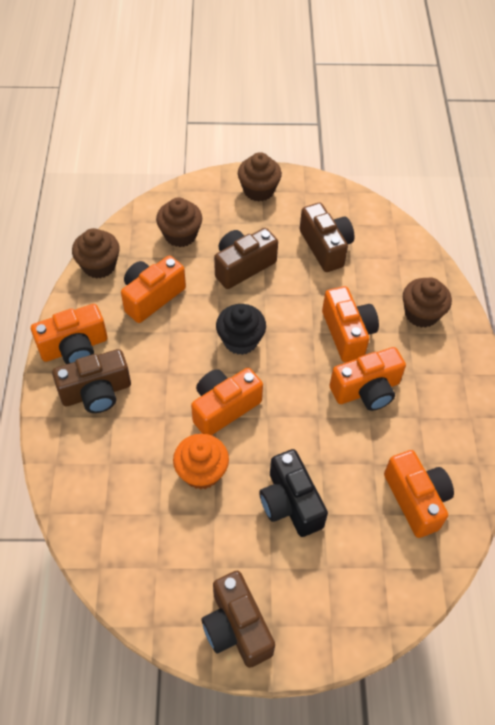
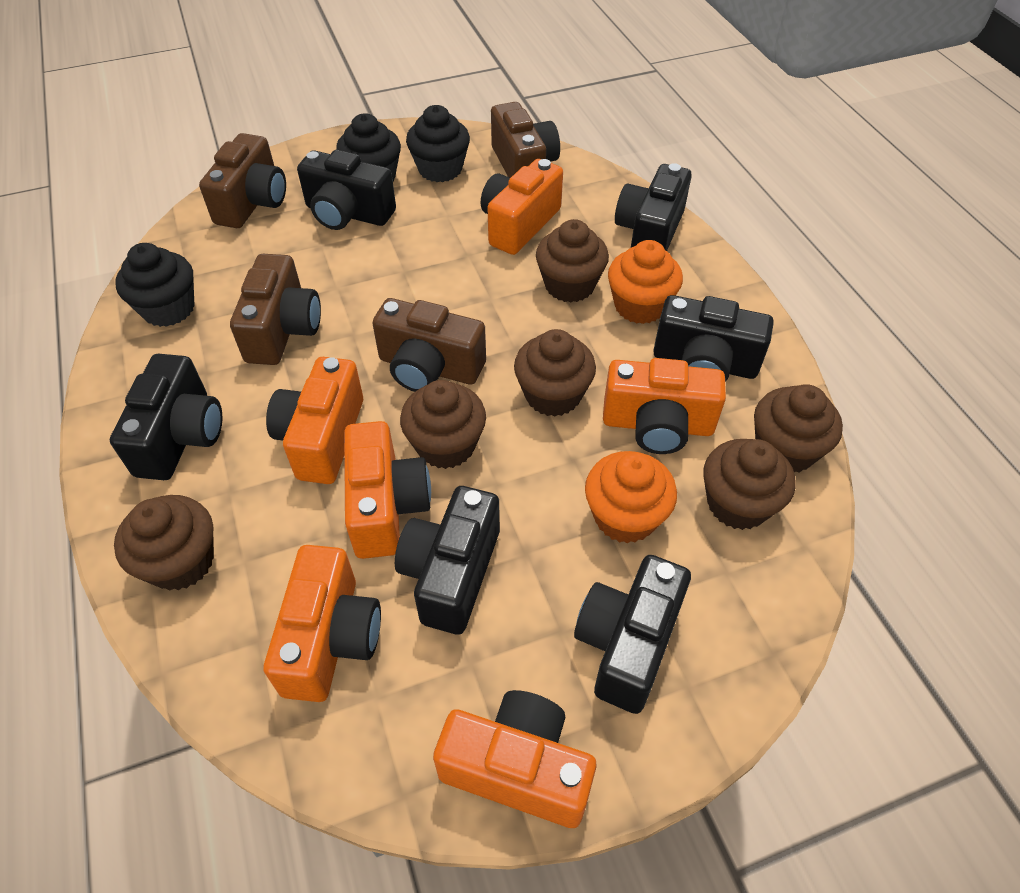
black camera: 1 -> 6
black cupcake: 1 -> 3
brown cupcake: 4 -> 6
orange cupcake: 1 -> 2

